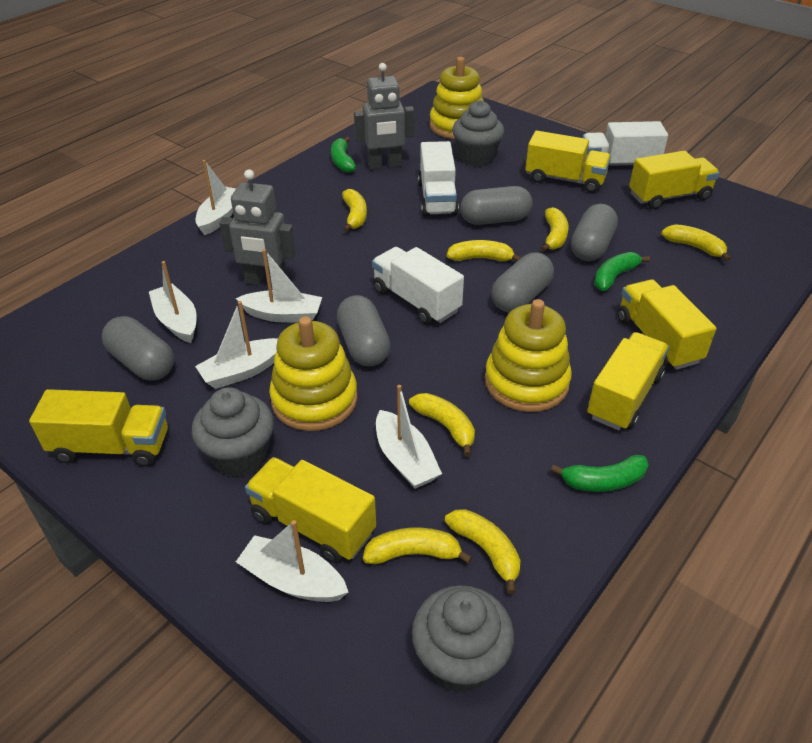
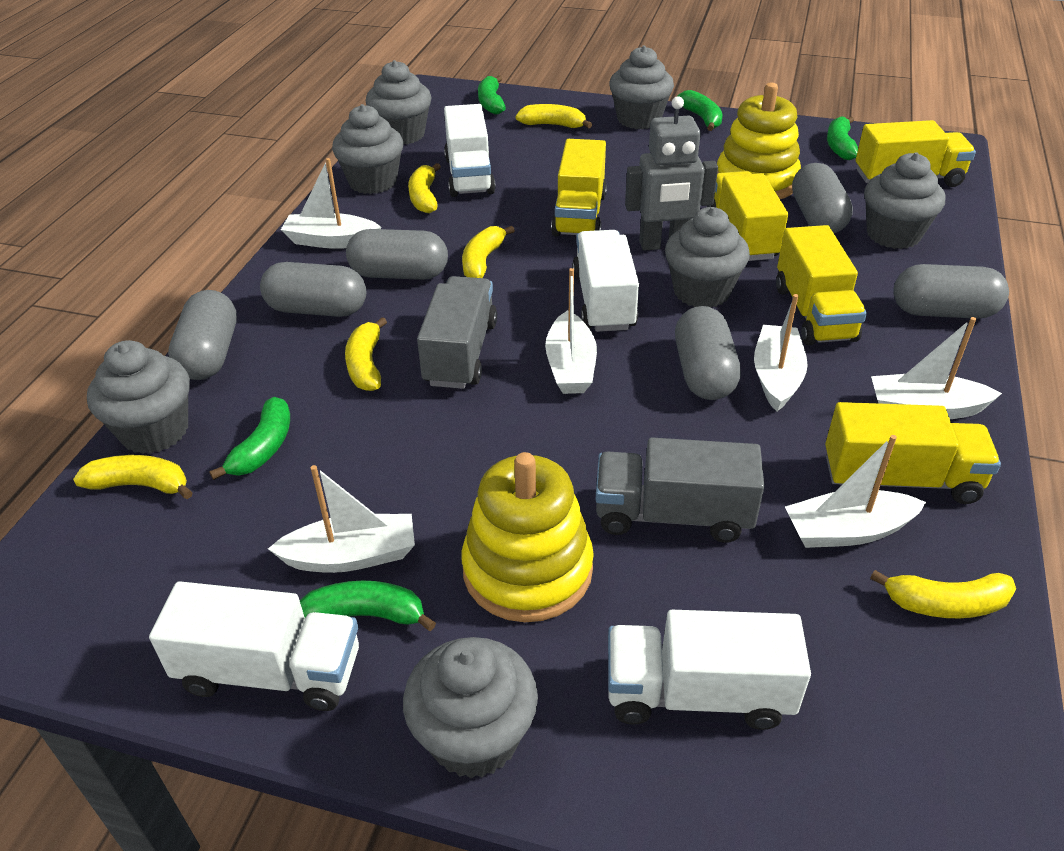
green banana: 3 -> 5
grey capsule: 5 -> 6
grey cupcake: 3 -> 7
grey robot: 2 -> 1
grey truck: 0 -> 2
white truck: 3 -> 4
yellow banana: 7 -> 6
yellow stacking toy: 3 -> 2
yellow truck: 6 -> 5

